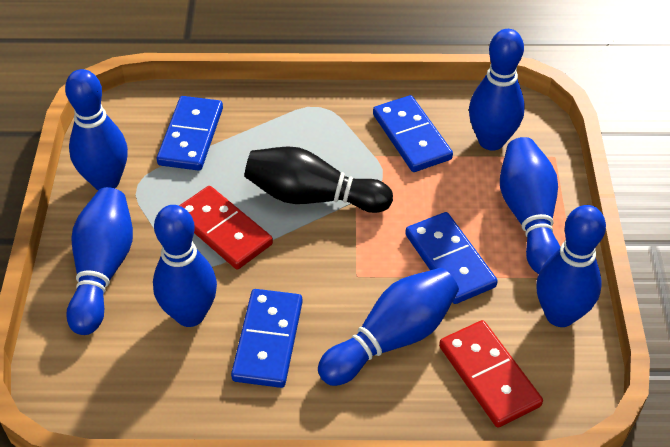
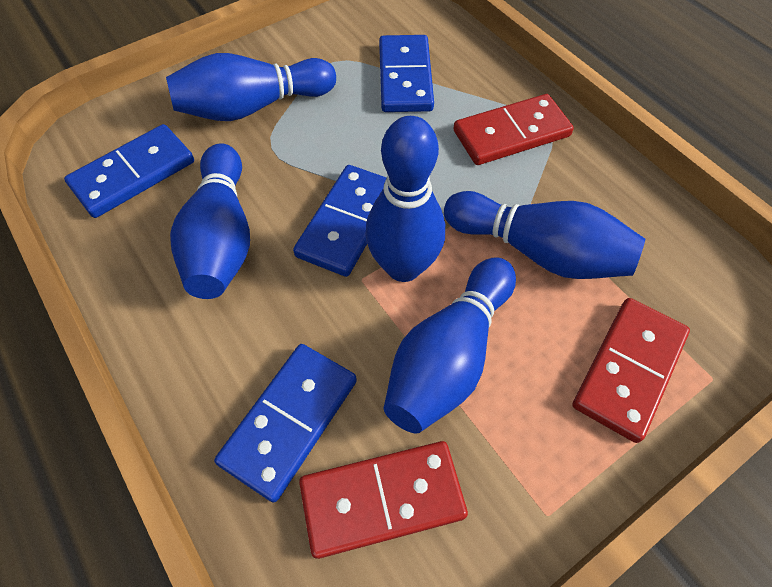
black bowling pin: 1 -> 0
blue bowling pin: 7 -> 5
red domino: 2 -> 3

